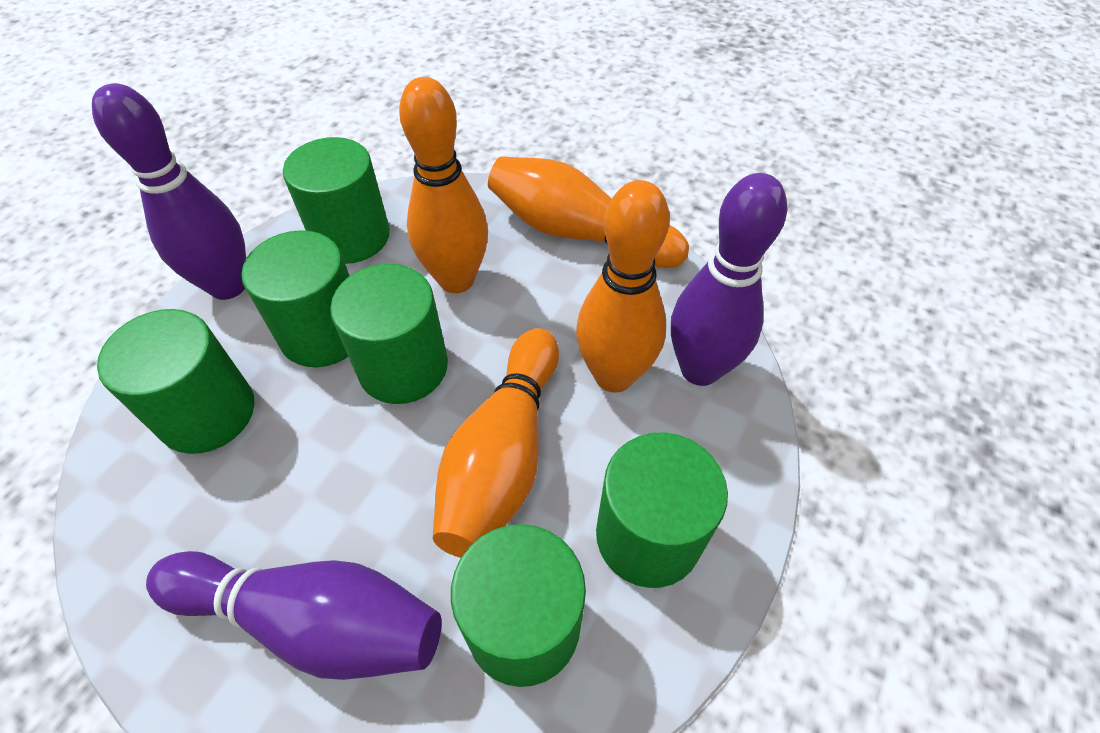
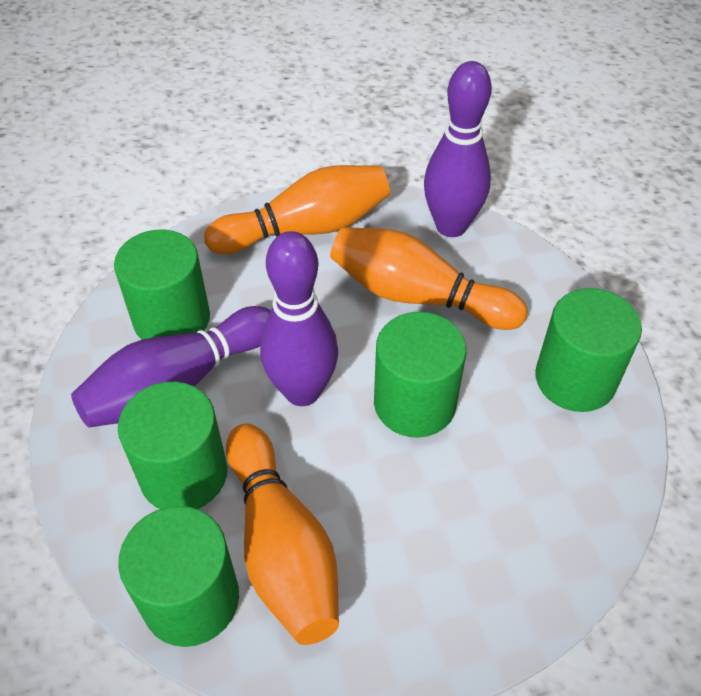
green cylinder: 6 -> 5
orange bowling pin: 4 -> 3

